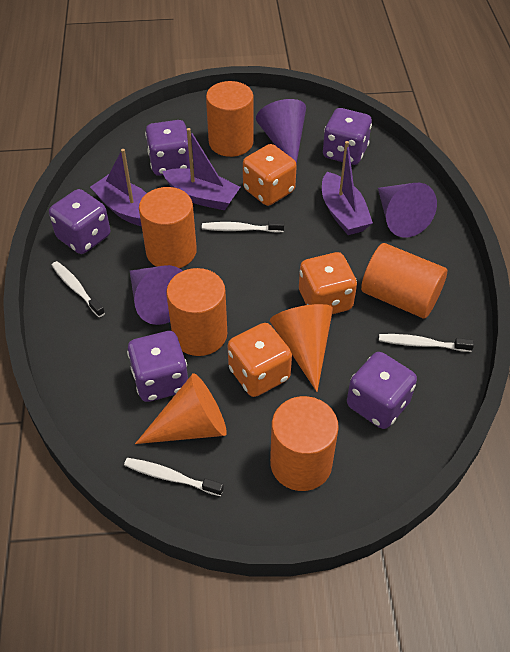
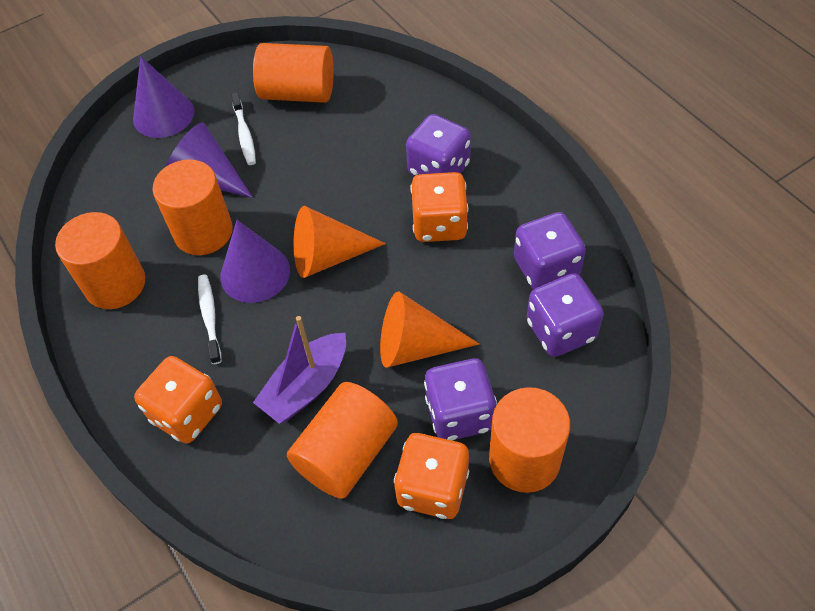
purple boat: 3 -> 1
purple dice: 5 -> 4
white toothbrush: 4 -> 2

